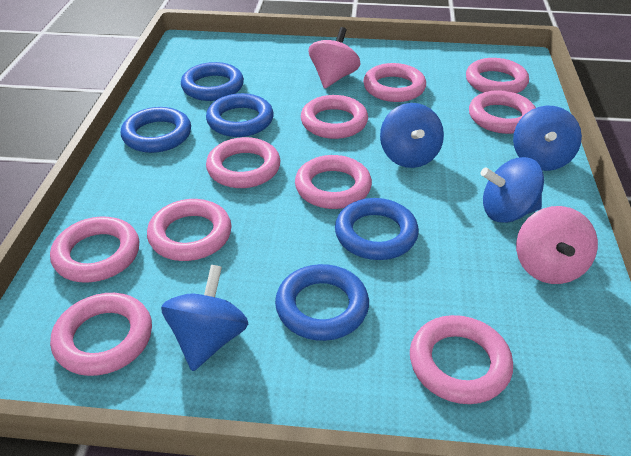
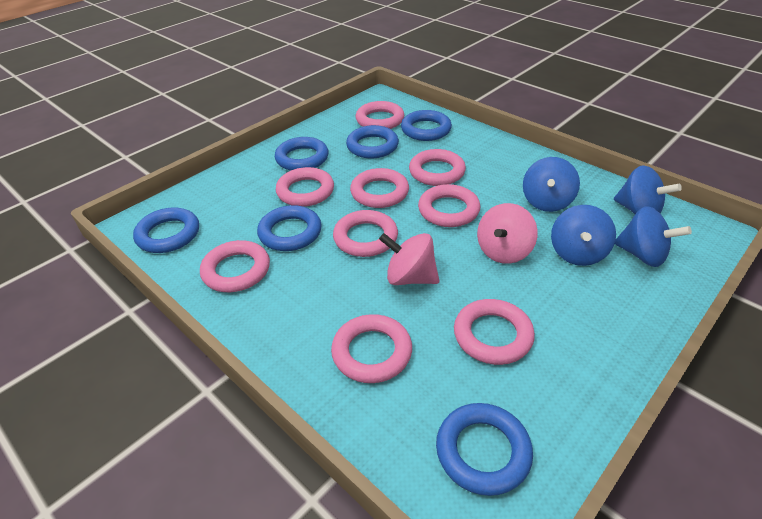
blue ring: 5 -> 6
pink ring: 10 -> 9

